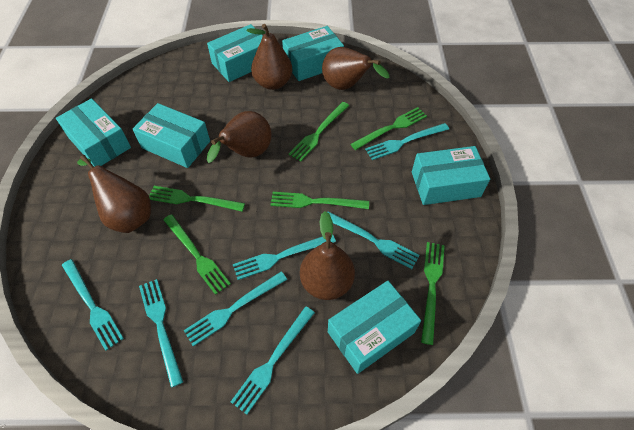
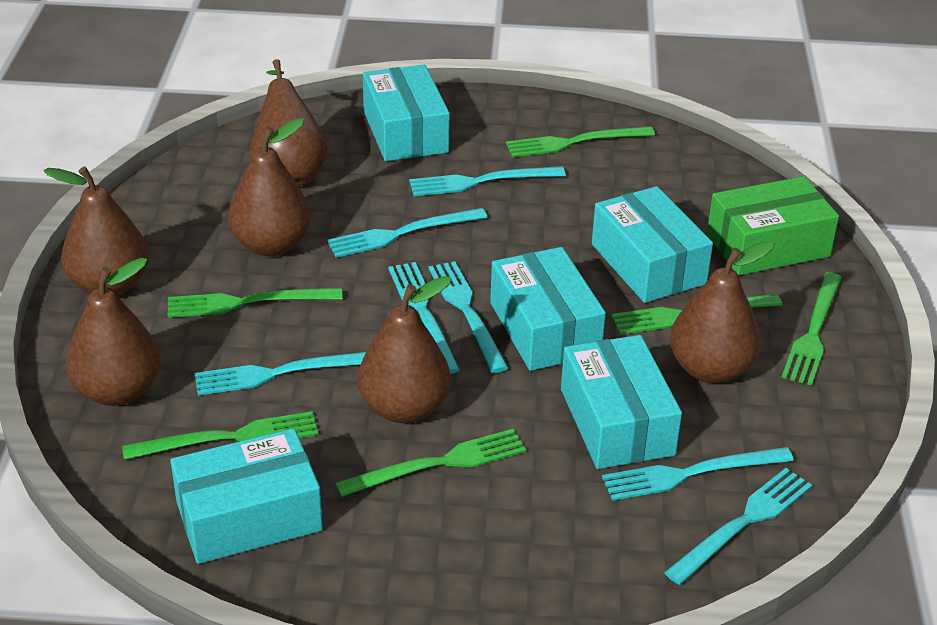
brown pear: 5 -> 6
green box: 0 -> 1
turquoise box: 6 -> 5

